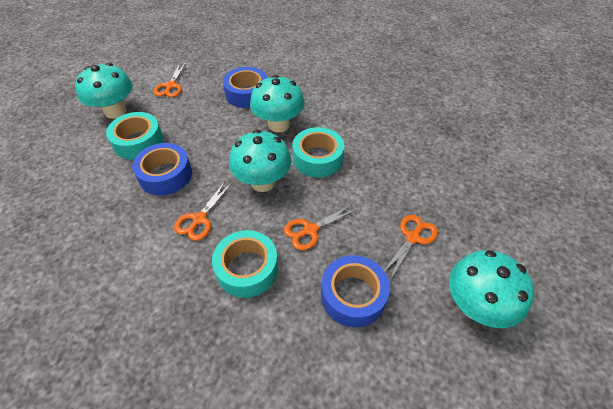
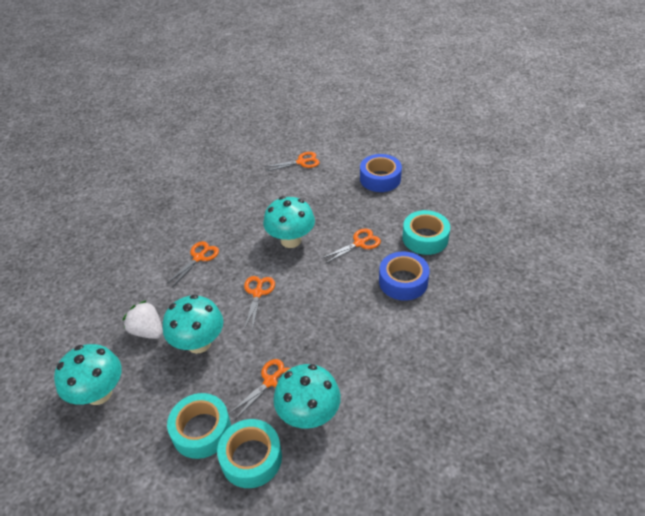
blue tape: 3 -> 2
orange scissors: 4 -> 5
white strawberry: 0 -> 1

